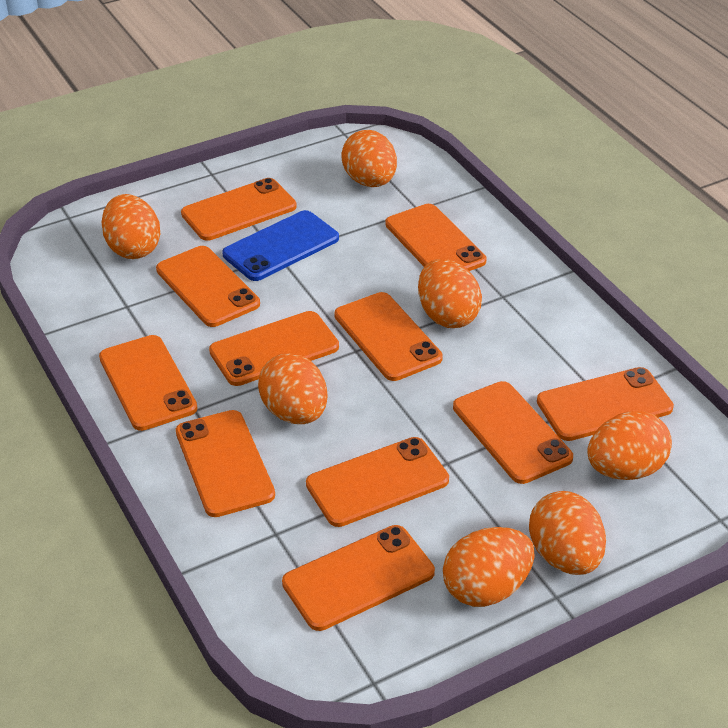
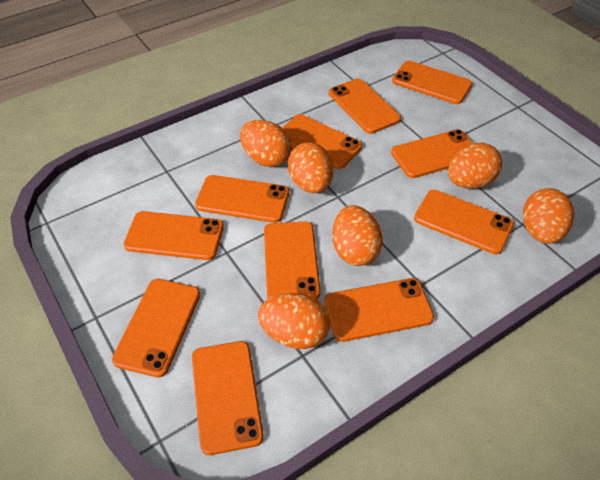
blue phone: 1 -> 0
orange egg: 7 -> 6

